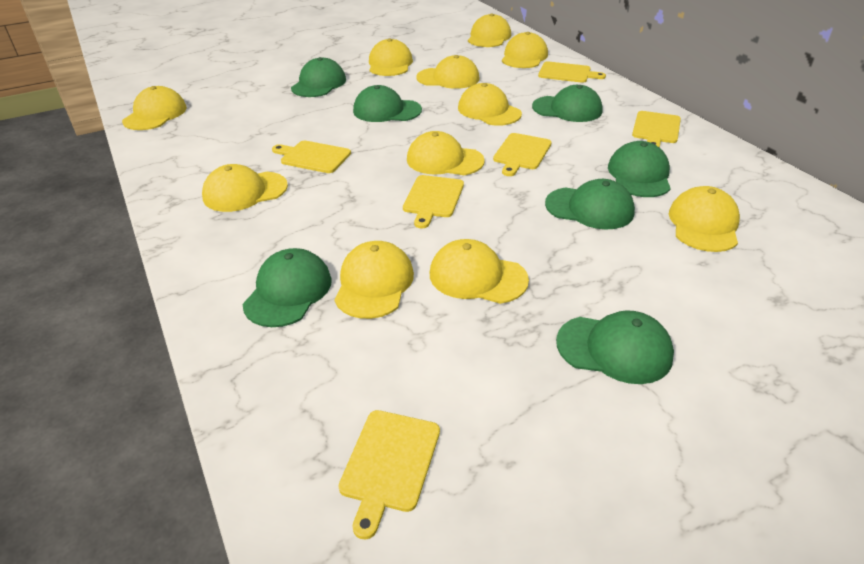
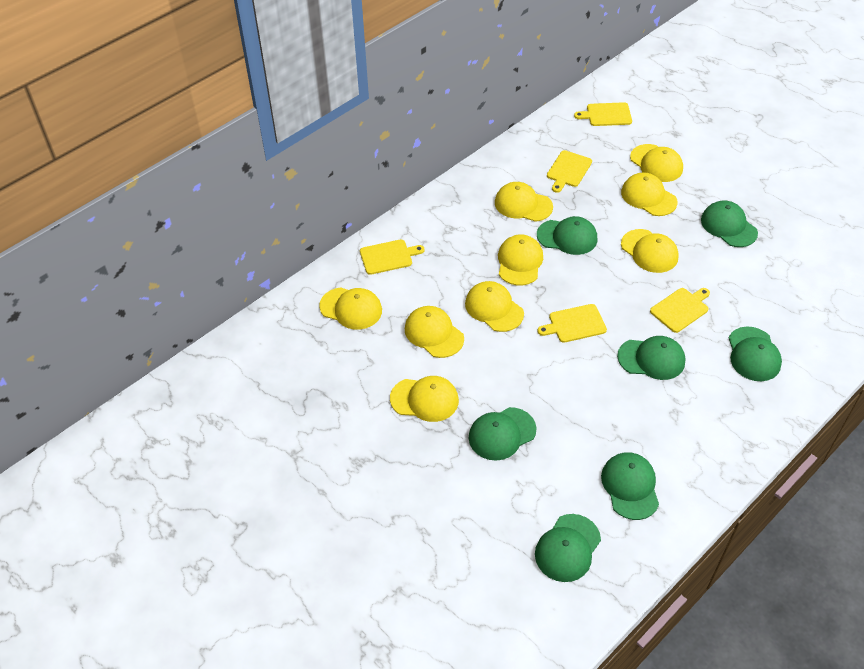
yellow cap: 11 -> 9
yellow cutting board: 6 -> 5

